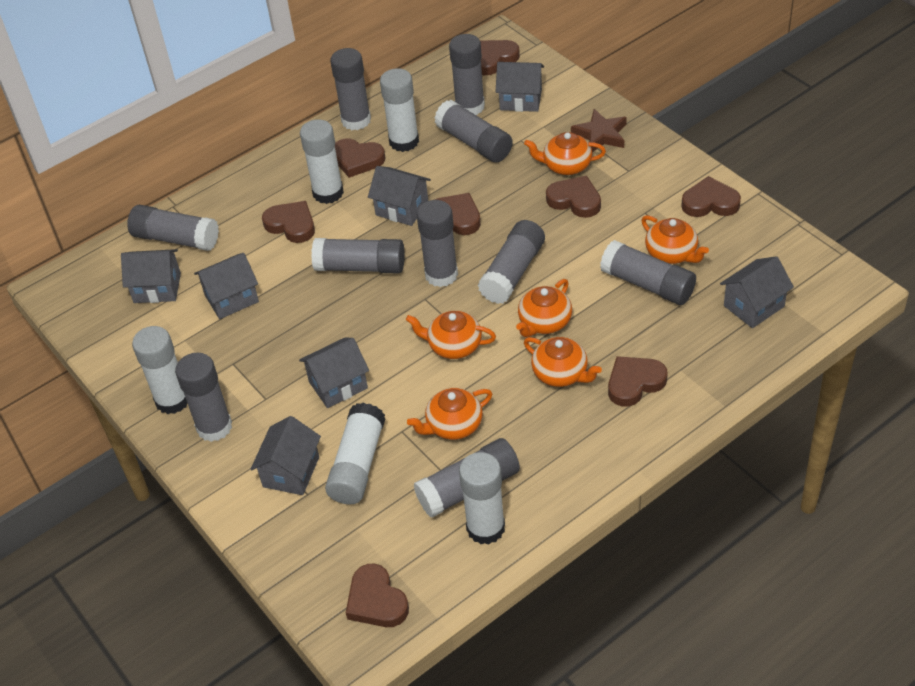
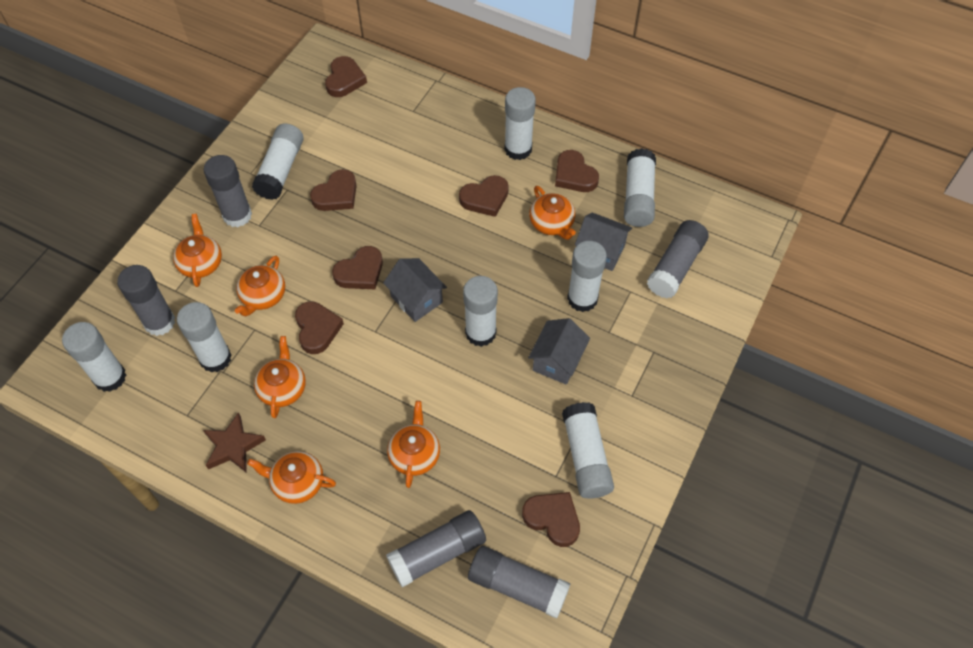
brown heart: 8 -> 7
grey glue stick: 10 -> 5
grey house: 7 -> 3
white glue stick: 5 -> 8

